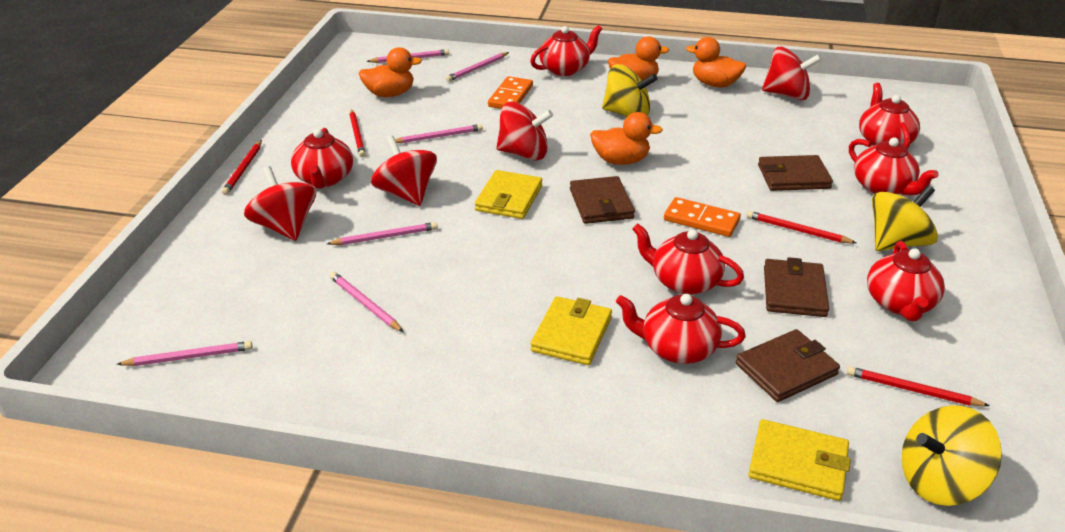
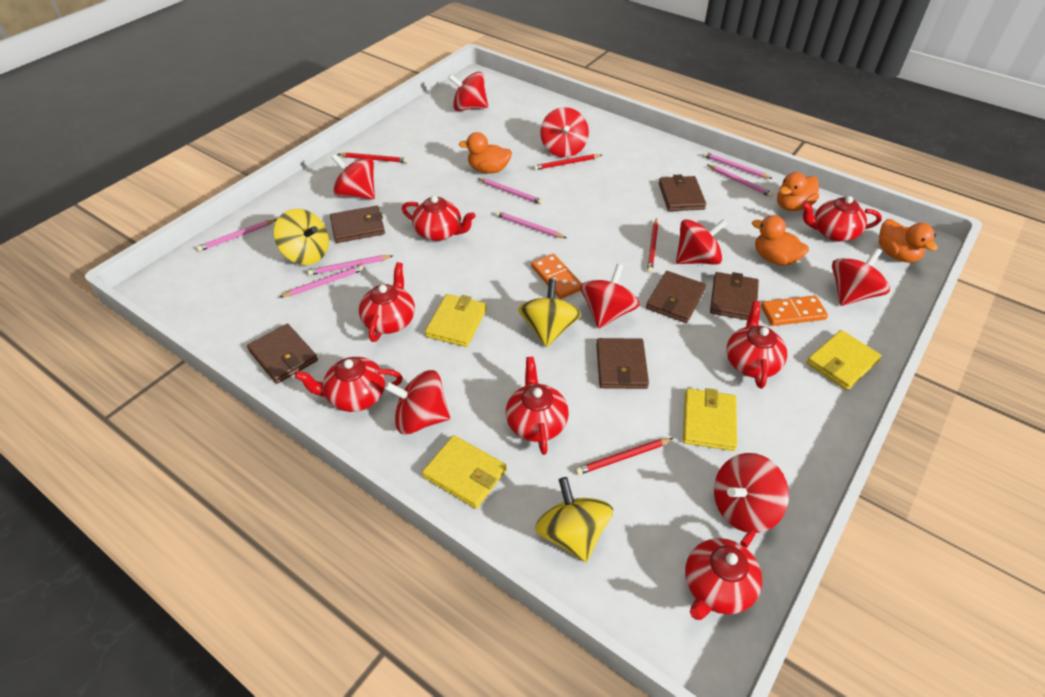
brown wallet: 4 -> 6
pink pencil: 6 -> 7
red spinning top: 4 -> 8
yellow wallet: 3 -> 4

